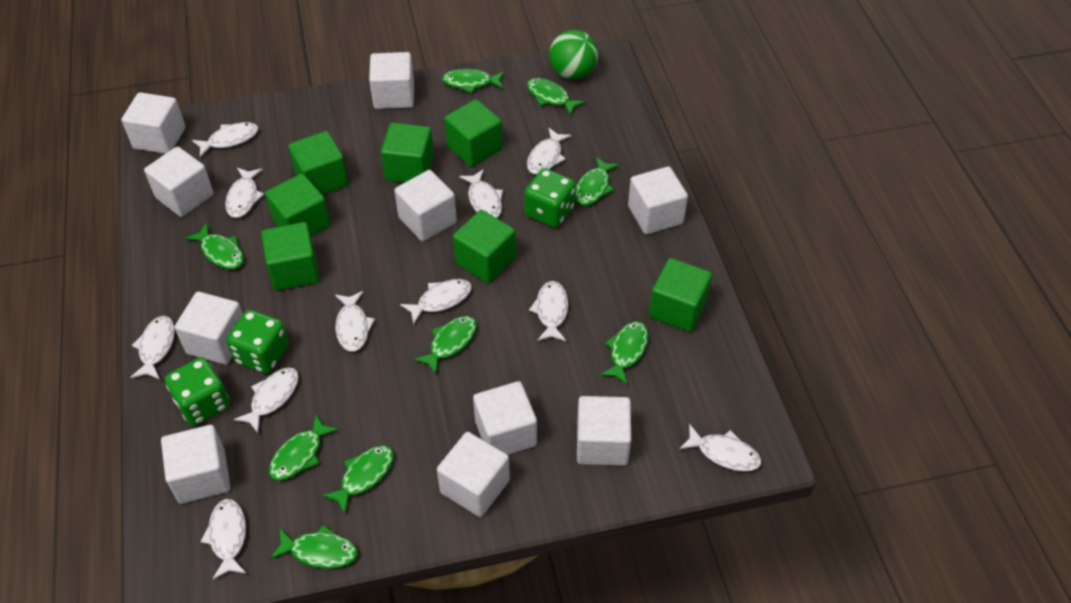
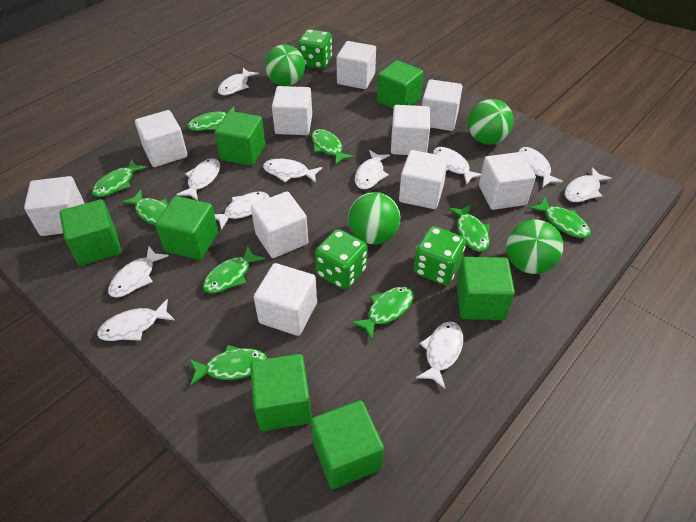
green ball: 1 -> 4

